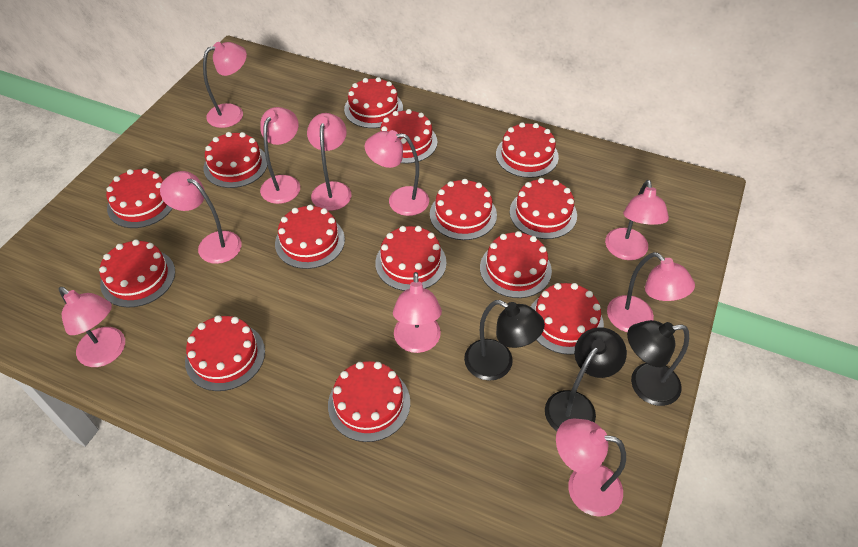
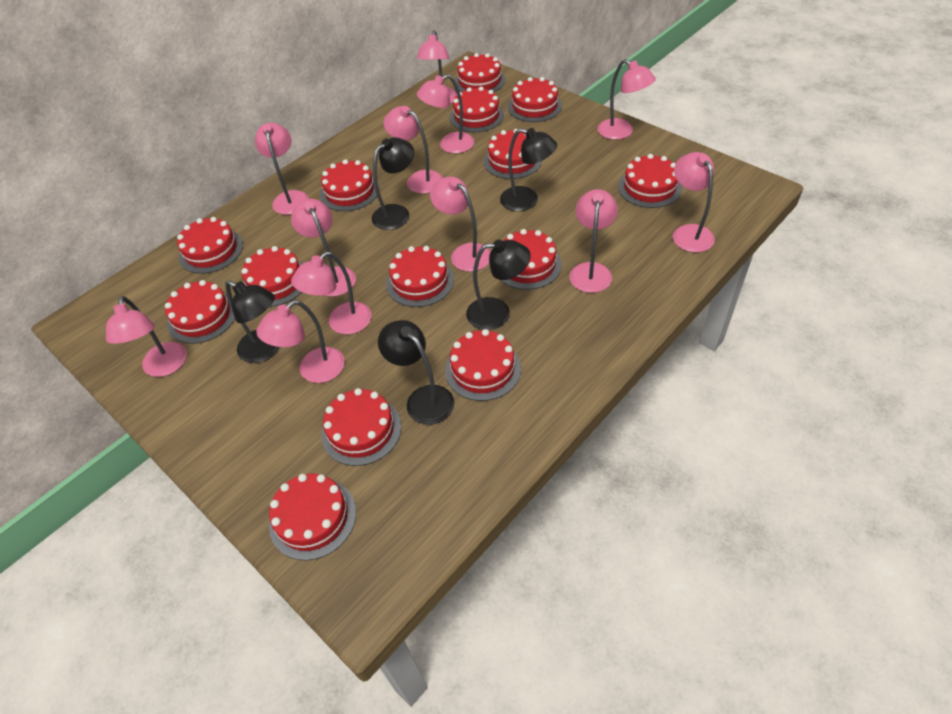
black lamp: 3 -> 5
pink lamp: 10 -> 12

